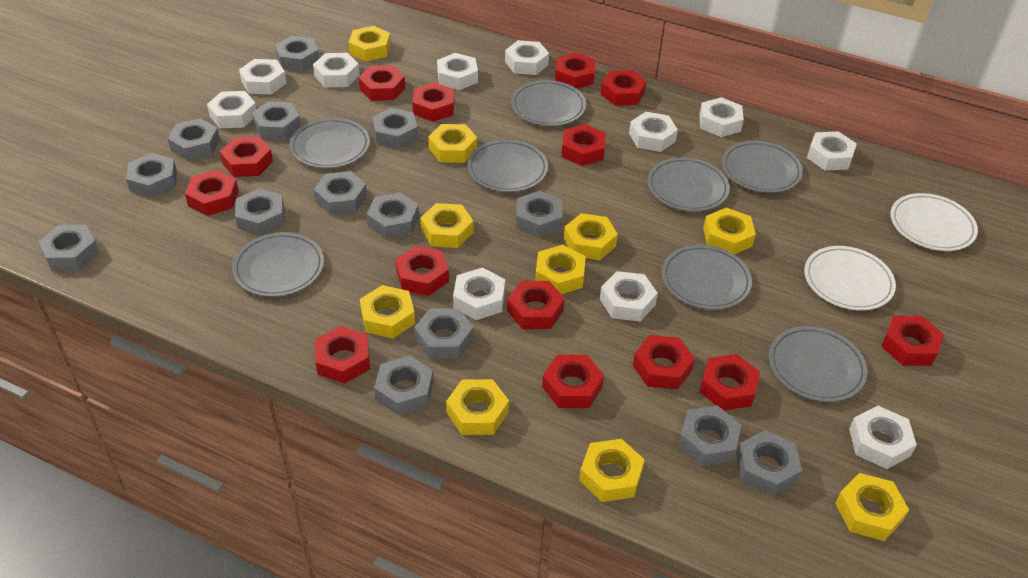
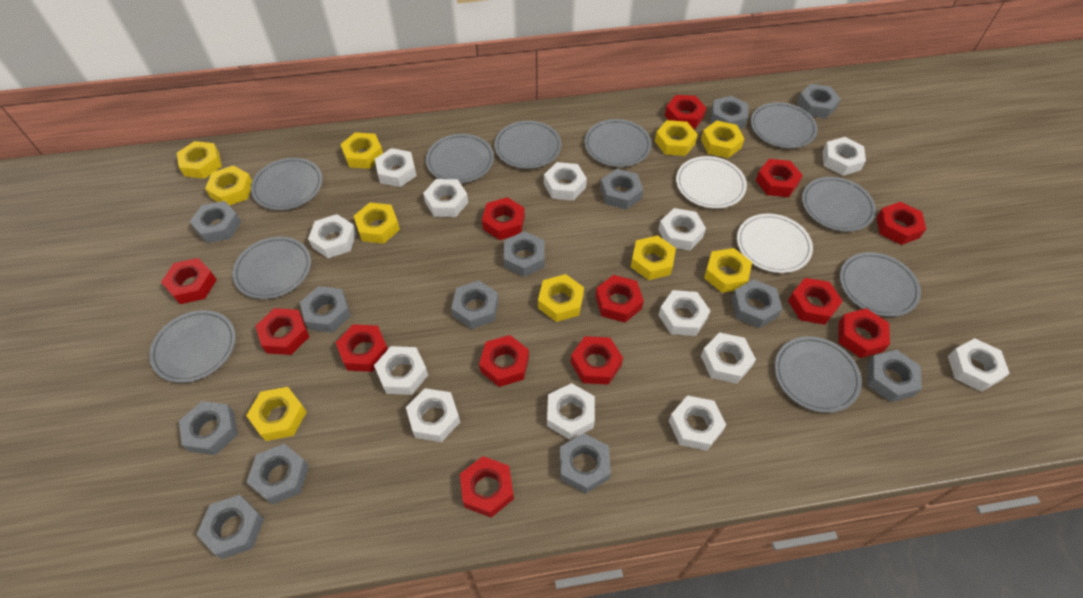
grey nut: 14 -> 13
grey plate: 8 -> 10
red nut: 14 -> 13
white nut: 11 -> 13

